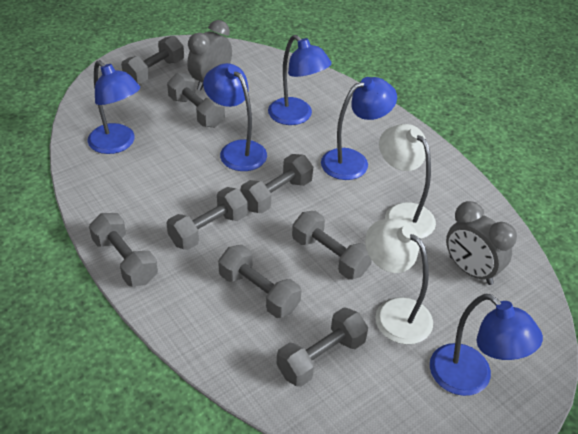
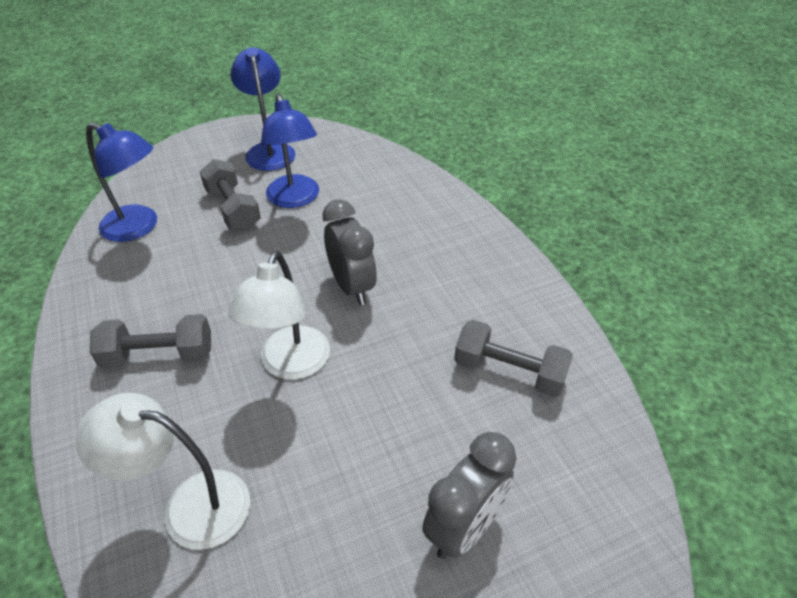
blue lamp: 5 -> 3
grey dumbbell: 8 -> 3

